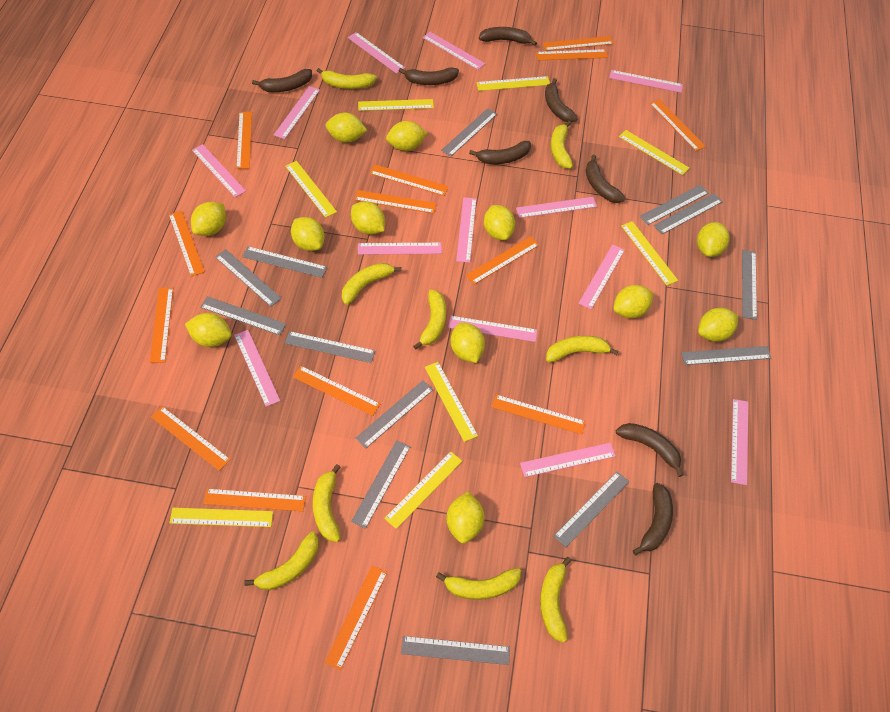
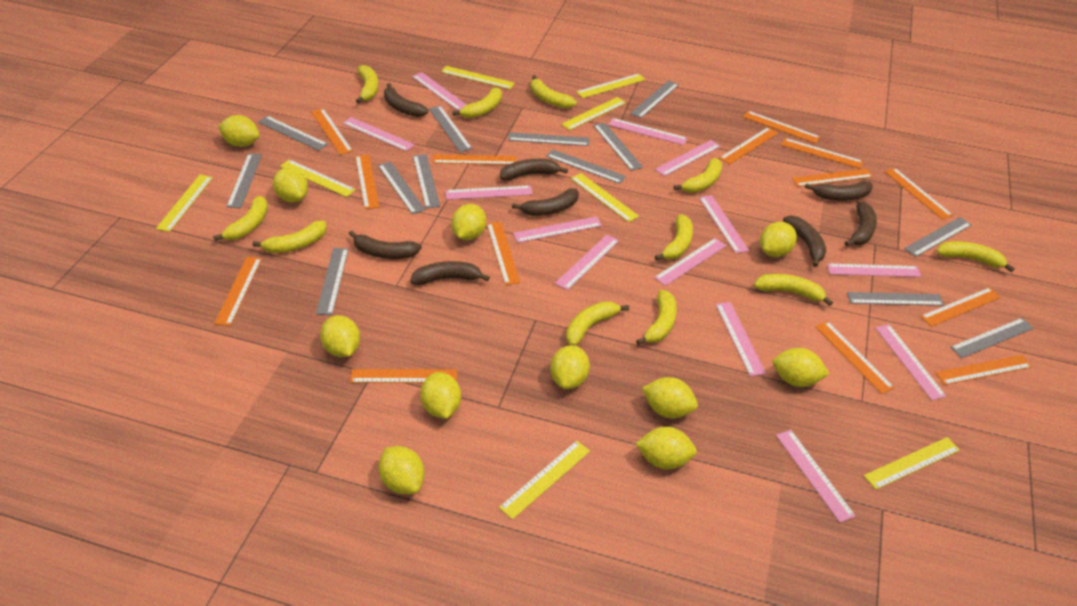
yellow banana: 9 -> 11
yellow lemon: 12 -> 11

